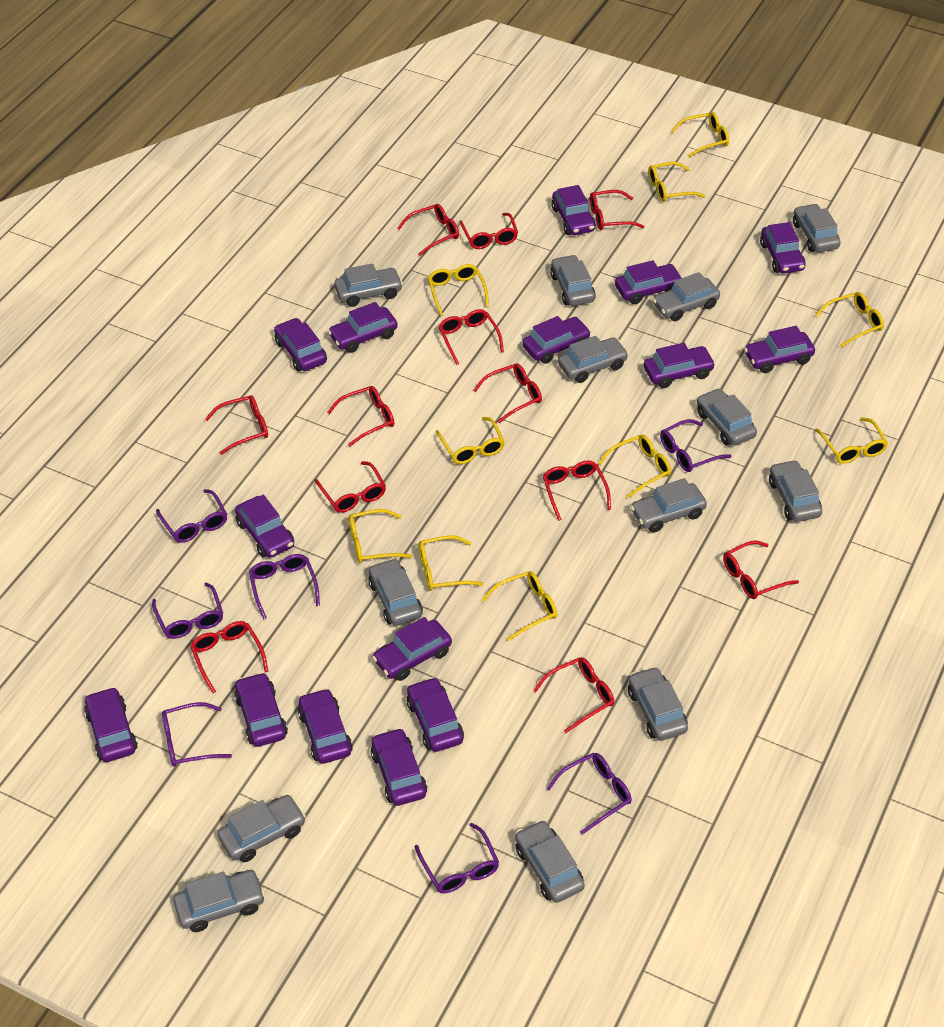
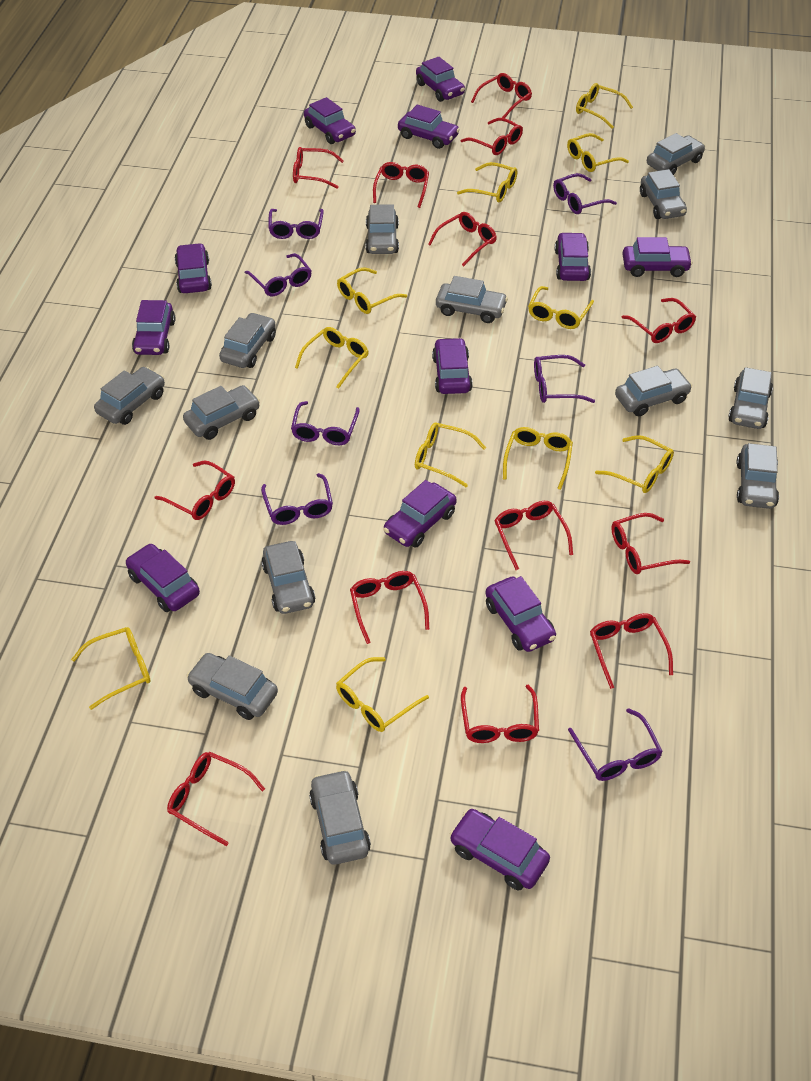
purple car: 15 -> 12
red glasses: 12 -> 13
yellow glasses: 10 -> 11

